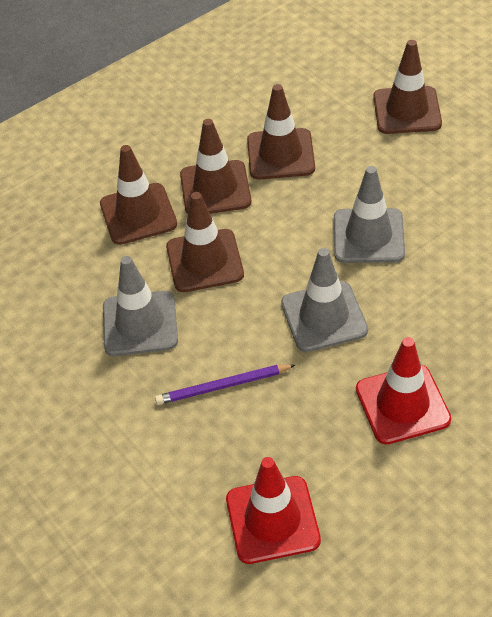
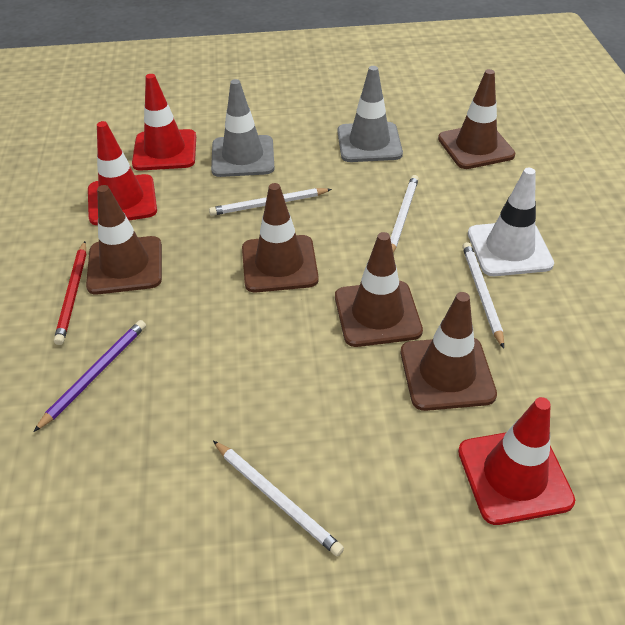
grey traffic cone: 3 -> 2
red pencil: 0 -> 1
red traffic cone: 2 -> 3
white pencil: 0 -> 4
white traffic cone: 0 -> 1

